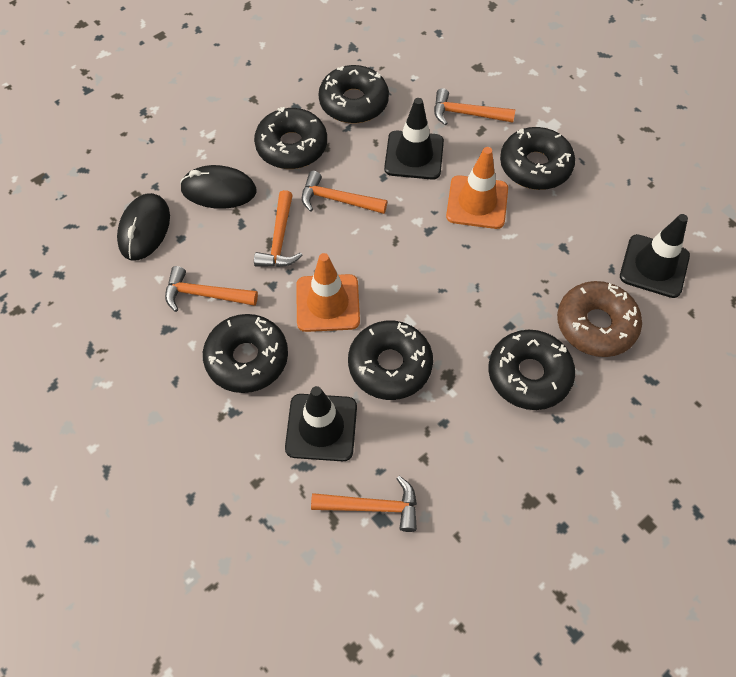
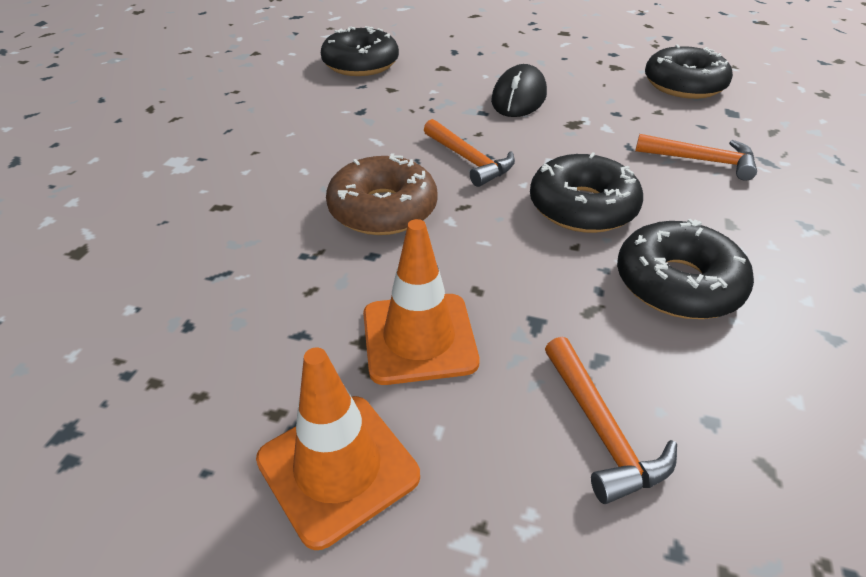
black donut: 6 -> 4
black mouse: 2 -> 1
black traffic cone: 3 -> 0
orange hammer: 5 -> 3

